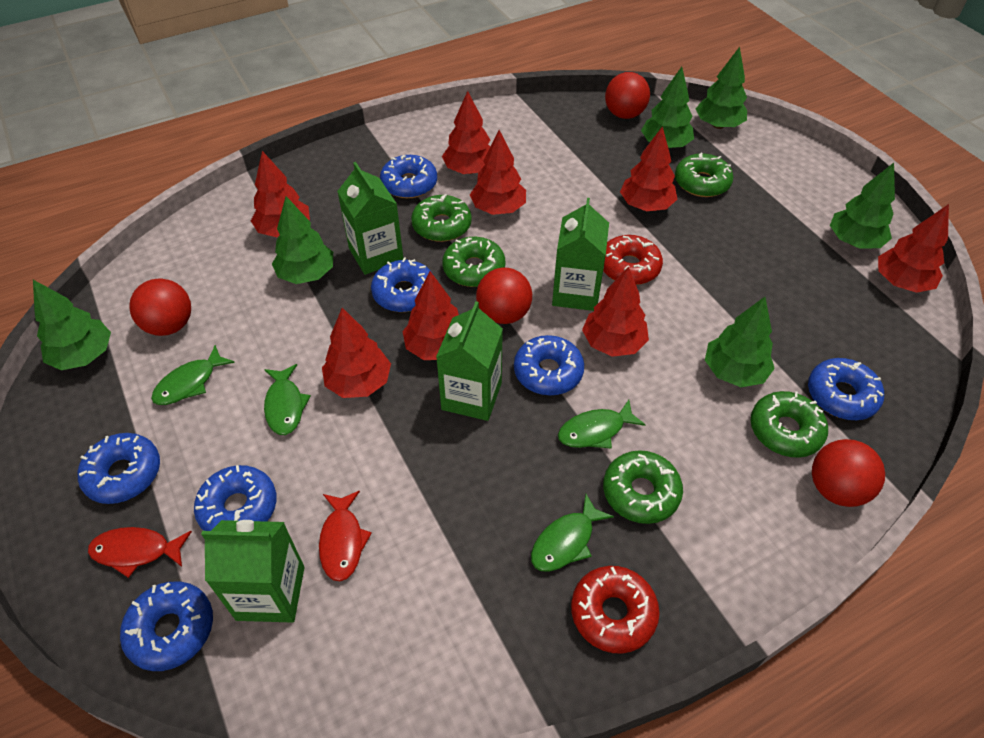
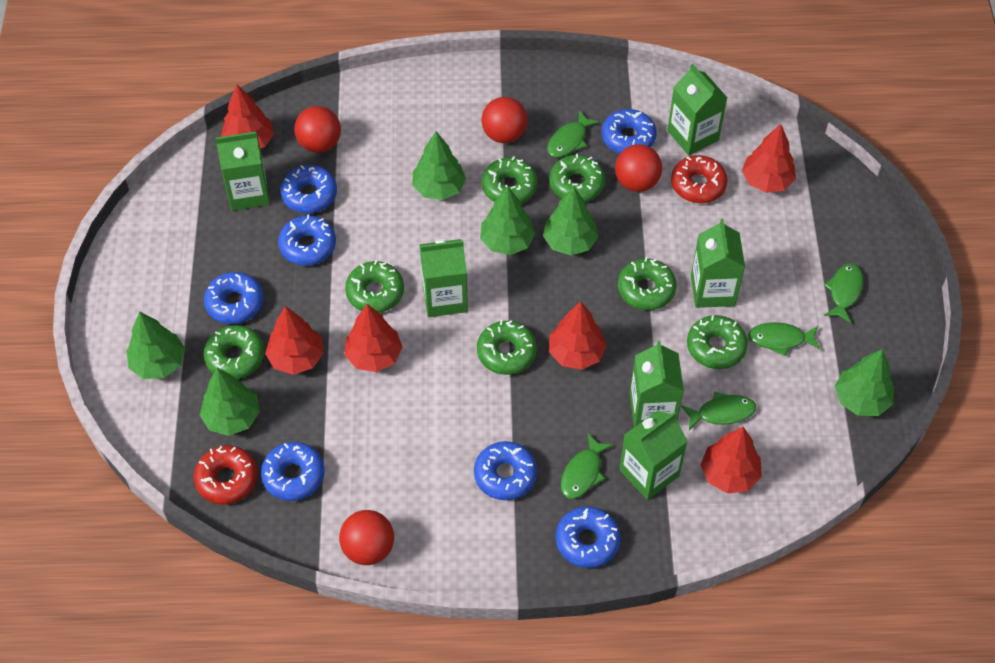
green carton: 4 -> 6
green donut: 5 -> 7
green fish: 4 -> 5
red fish: 2 -> 0
red tree: 8 -> 6

